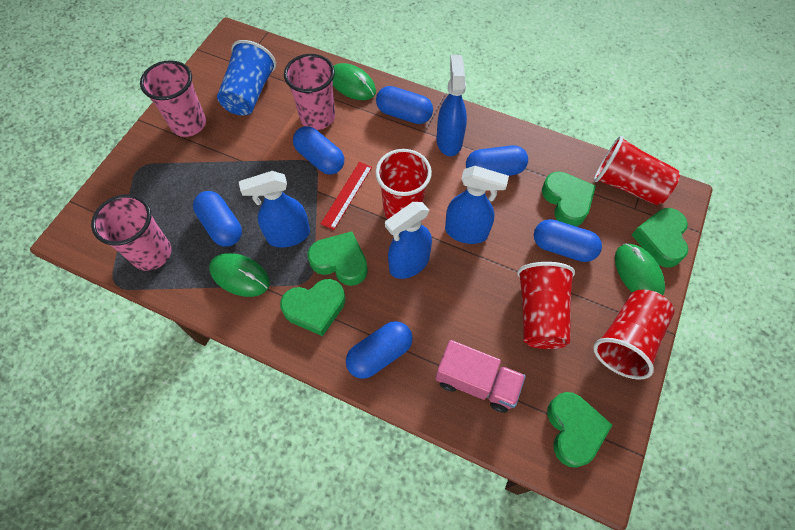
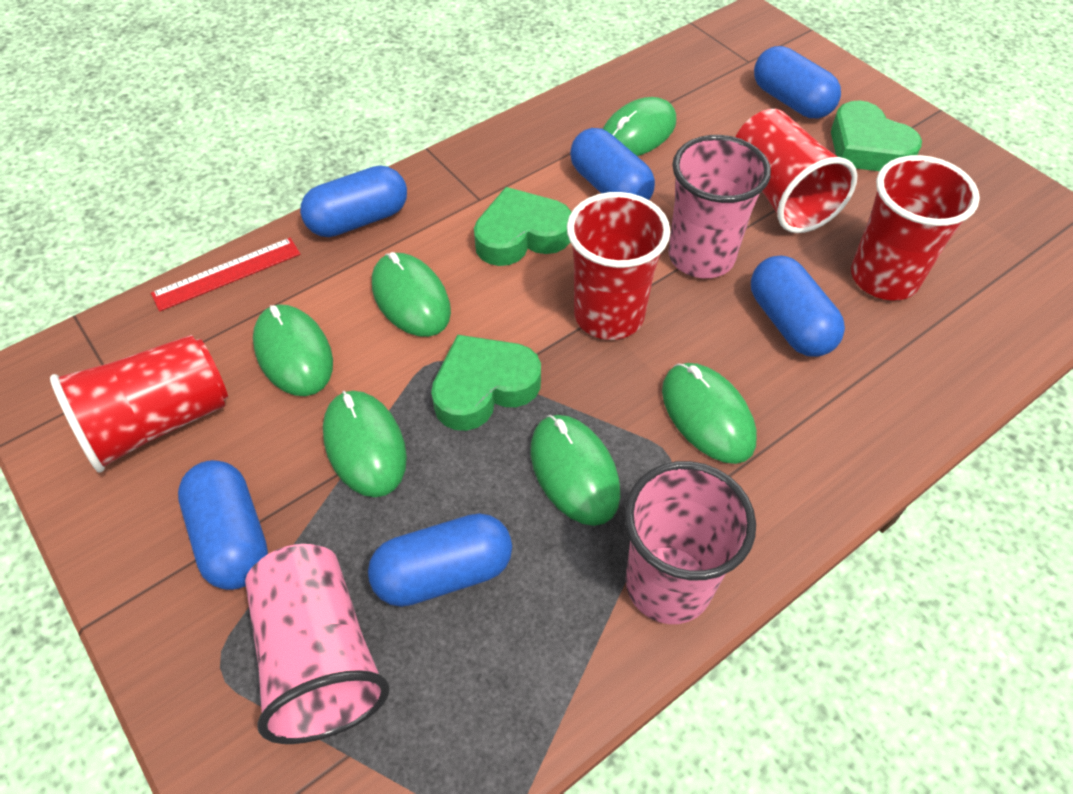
blue cup: 1 -> 0
blue spray bottle: 4 -> 0
green heart: 5 -> 3
green mouse: 3 -> 6
pink truck: 1 -> 0

